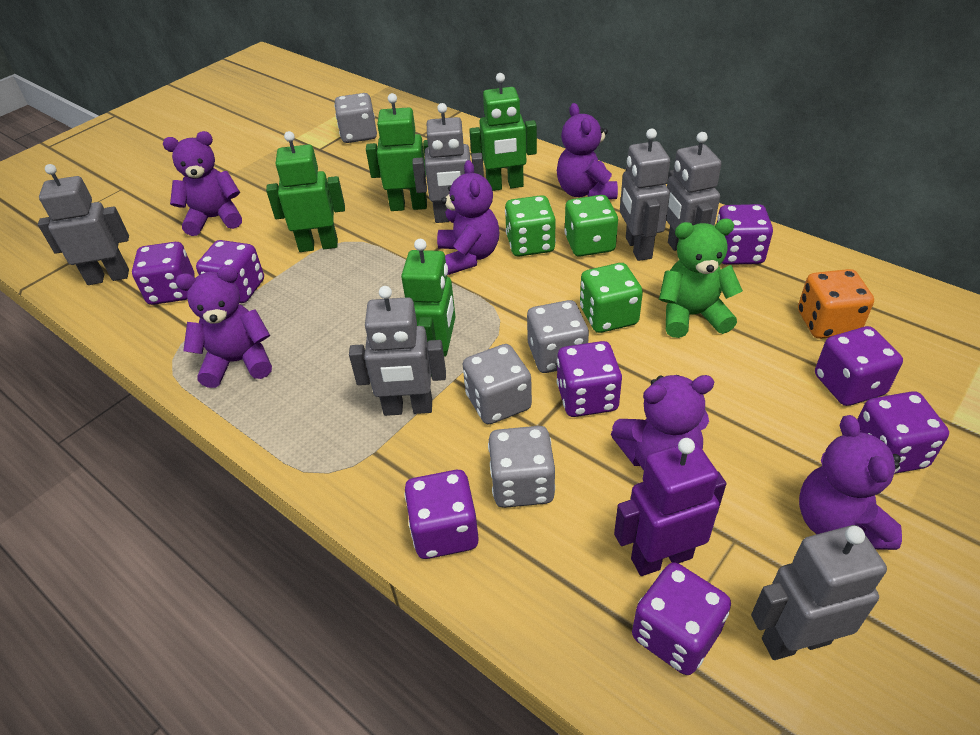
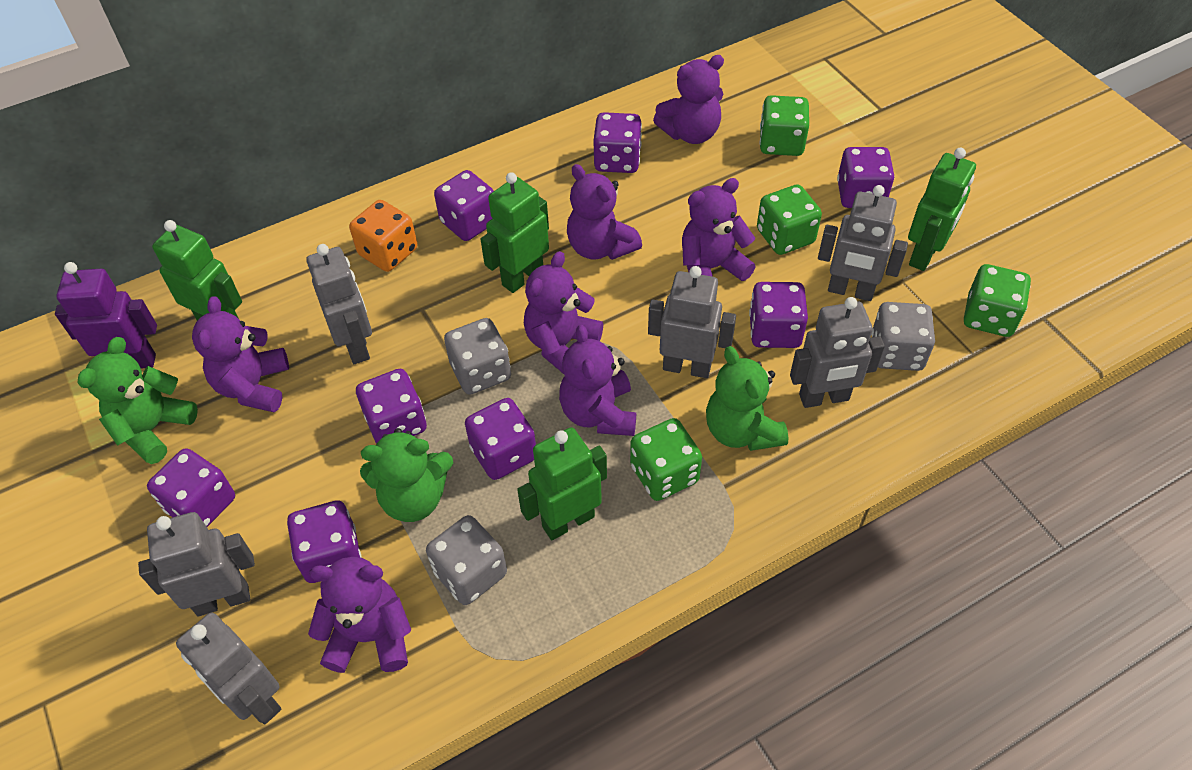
green dice: 3 -> 4
green teddy bear: 1 -> 3
grey dice: 4 -> 3
purple teddy bear: 6 -> 7

